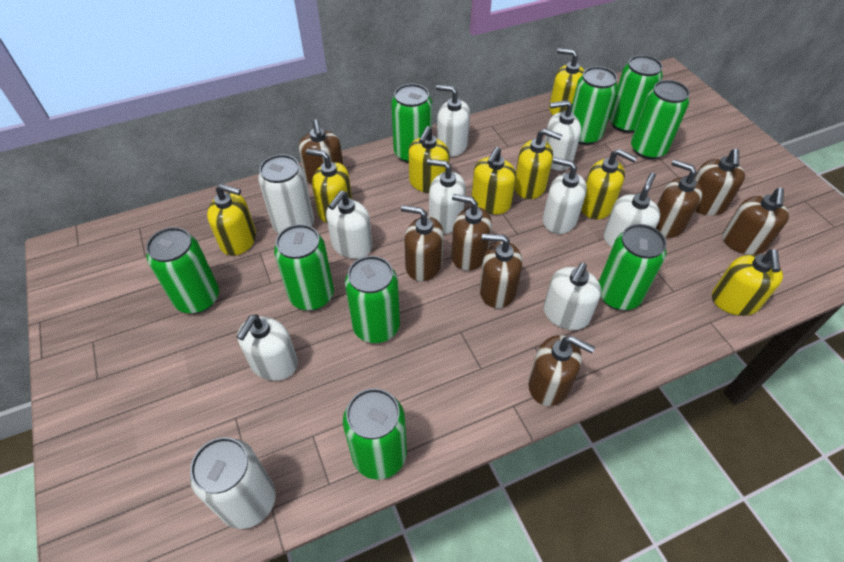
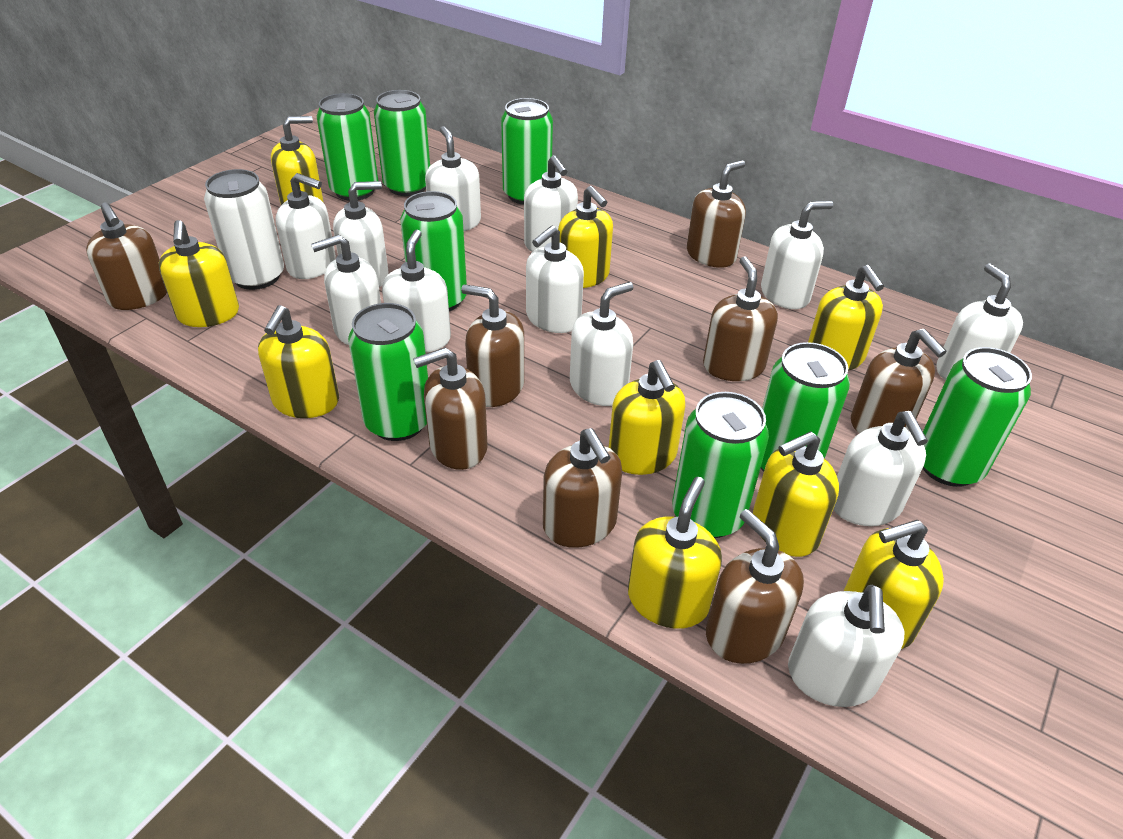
green can: 9 -> 8
white can: 2 -> 1
white soap dispenser: 8 -> 12
yellow soap dispenser: 8 -> 9

